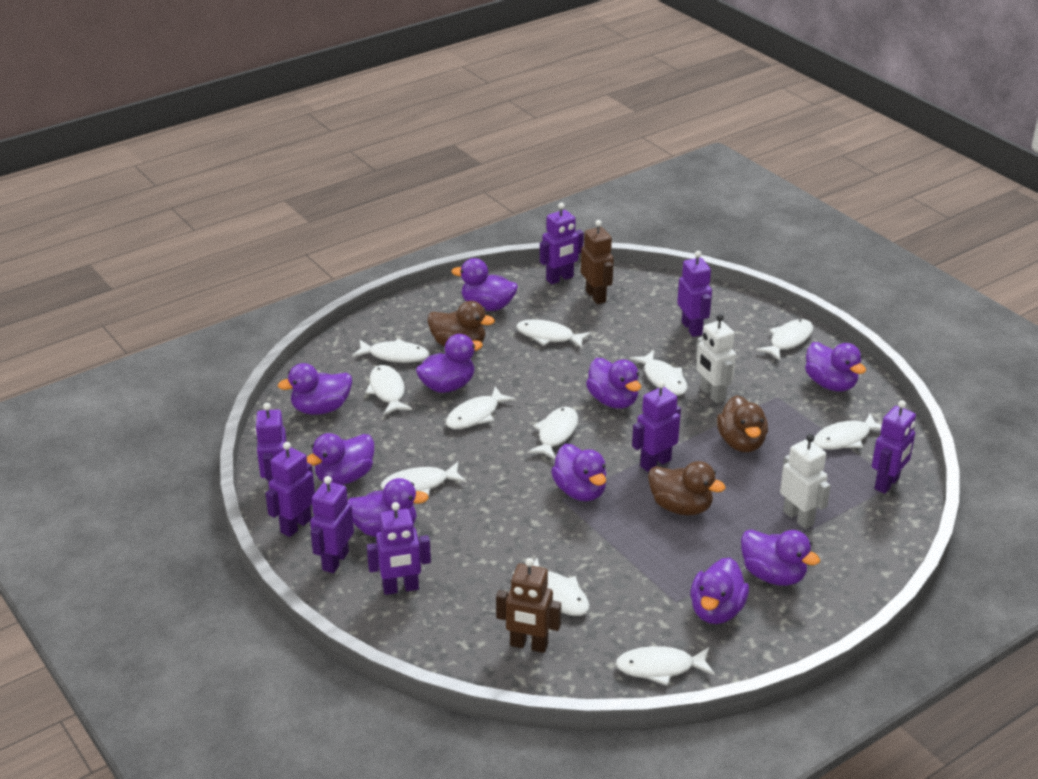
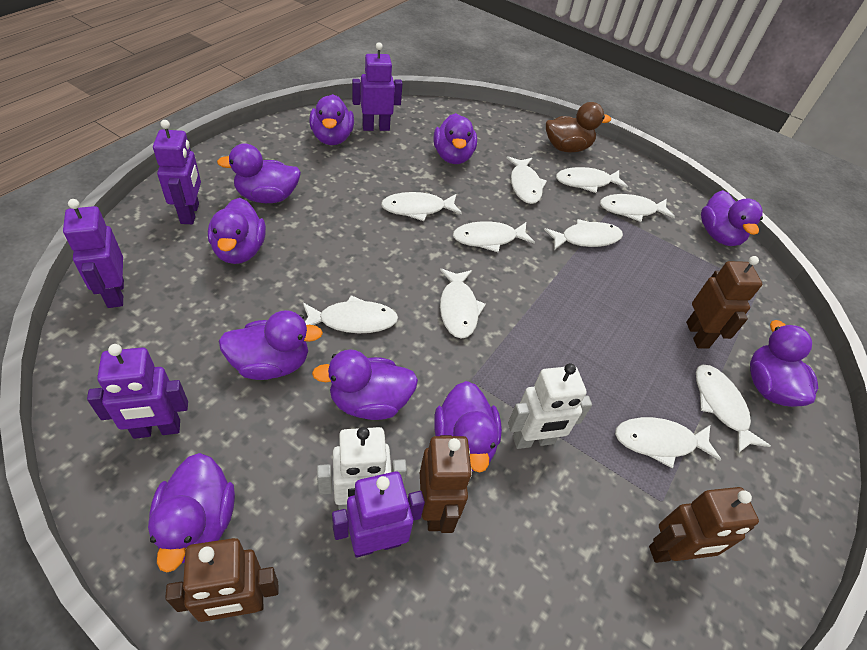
brown duck: 3 -> 1
brown robot: 2 -> 4
purple robot: 8 -> 5
white fish: 11 -> 10

